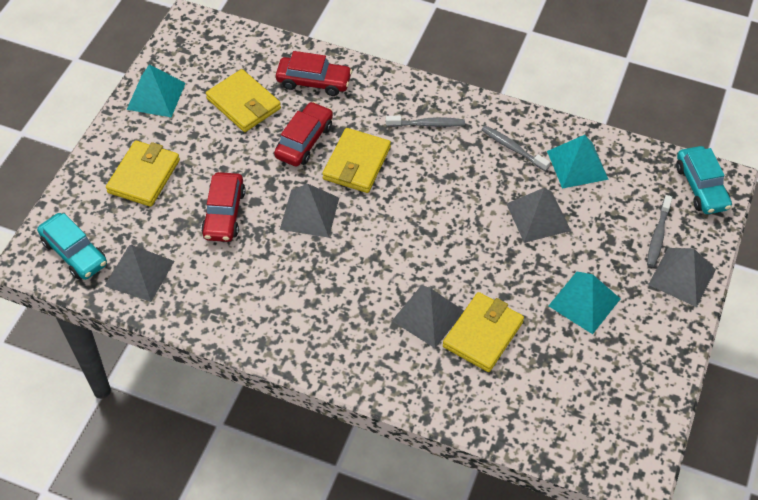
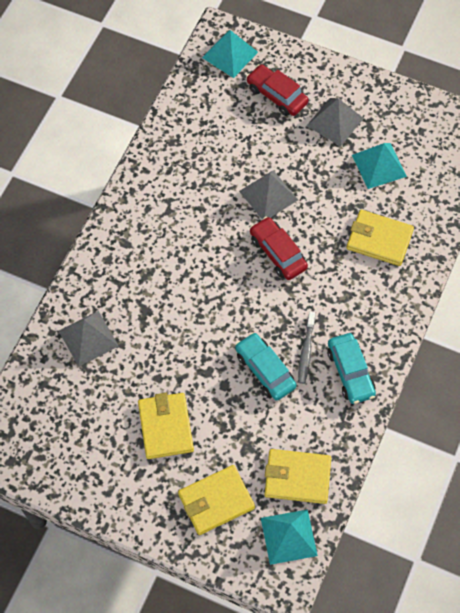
grey pyramid: 5 -> 3
grey toothbrush: 3 -> 1
red car: 3 -> 2

